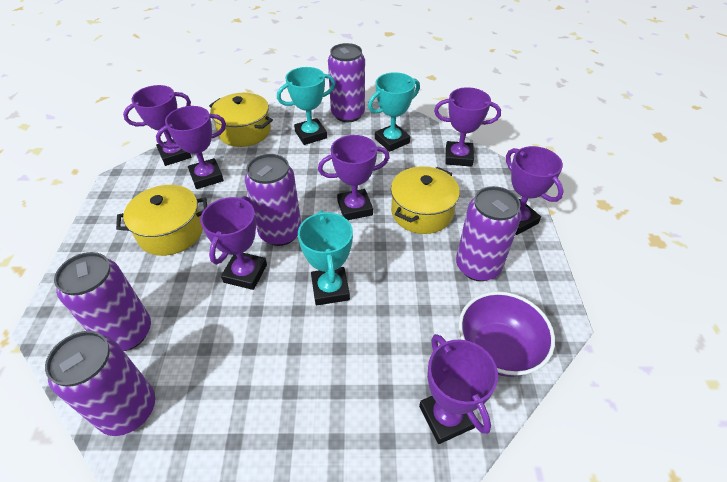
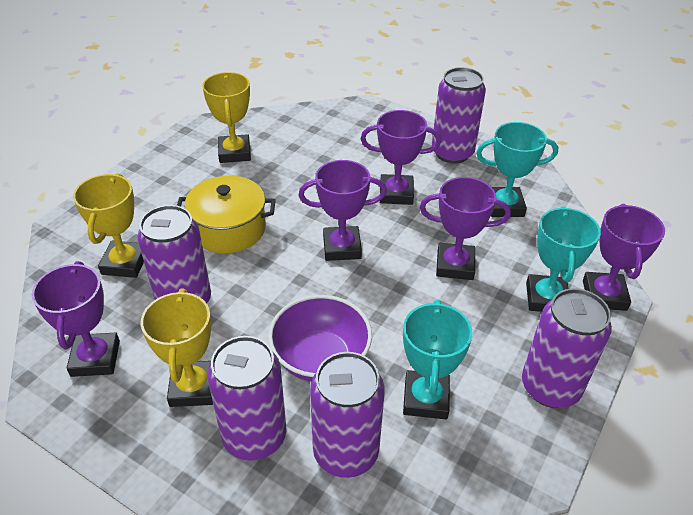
purple trophy: 7 -> 5
yellow pot: 3 -> 1
yellow trophy: 0 -> 3

